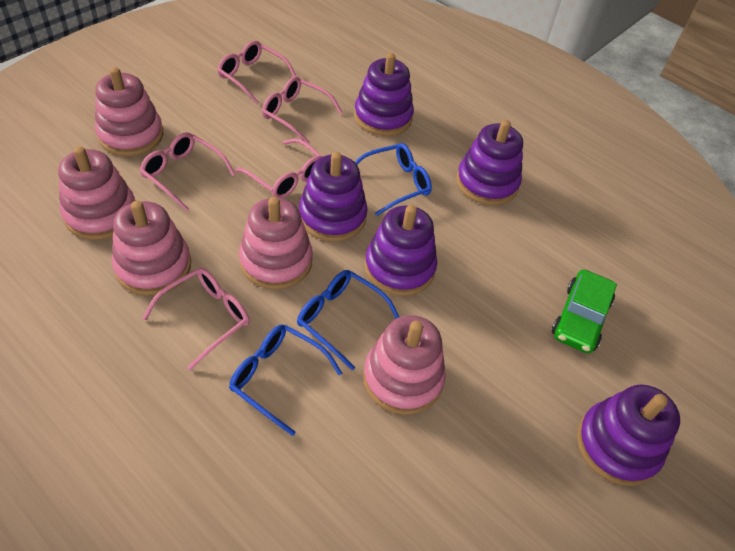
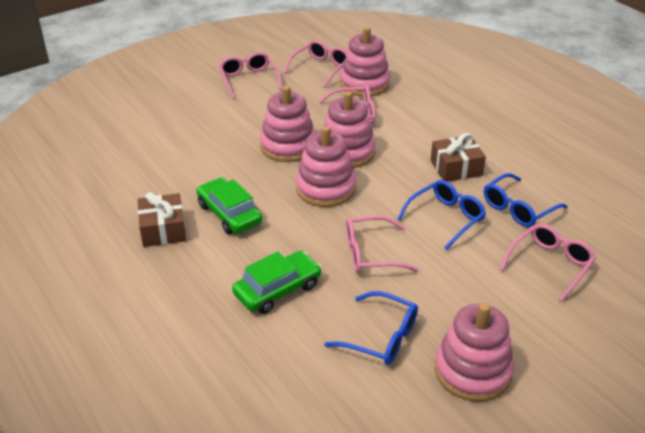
brown gift: 0 -> 2
green car: 1 -> 2
purple stacking toy: 5 -> 0

